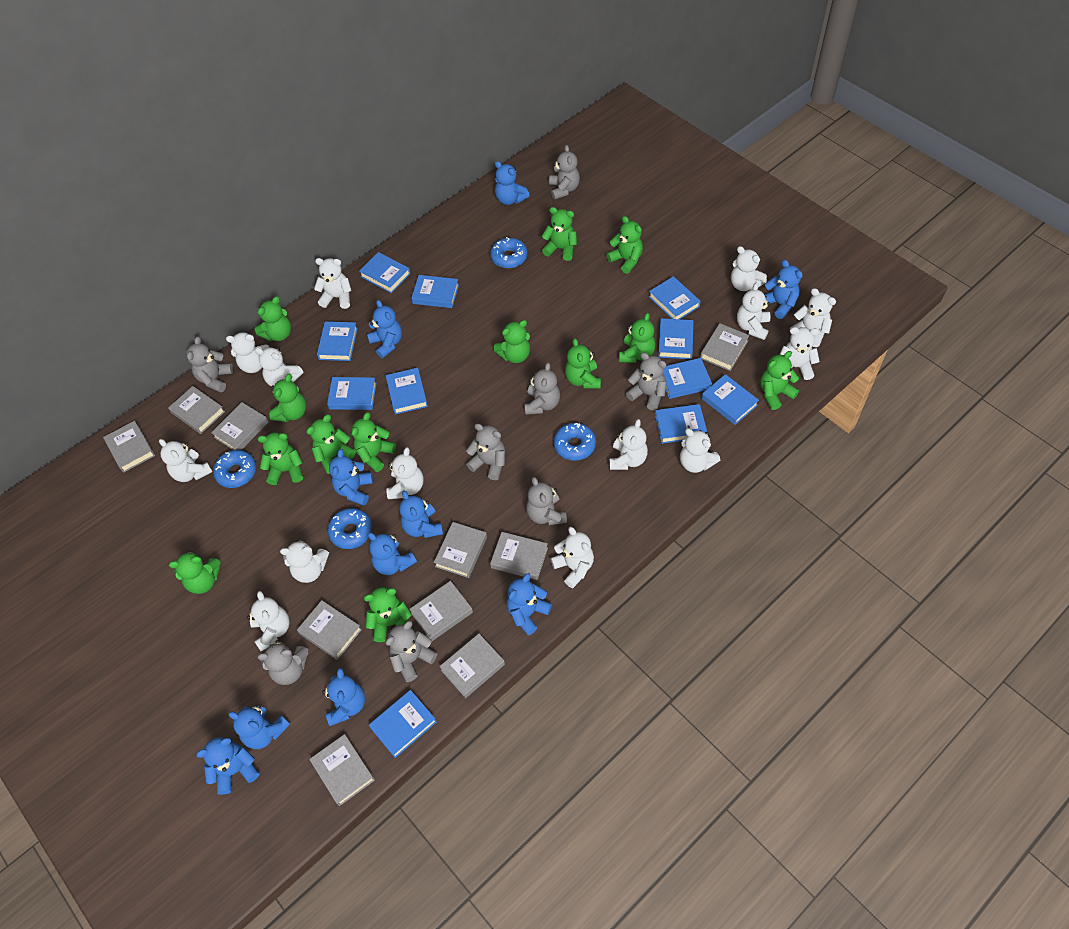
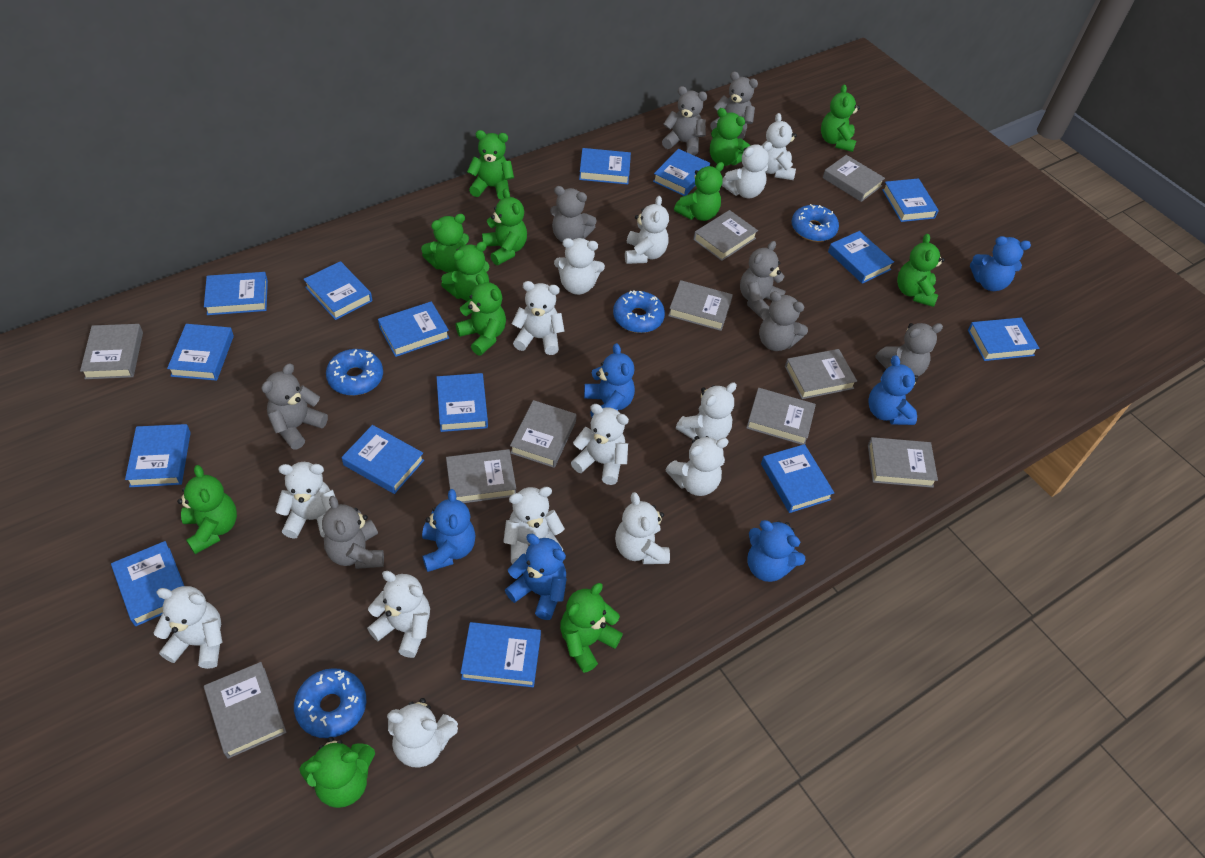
blue book: 11 -> 15
blue teddy bear: 10 -> 6
green teddy bear: 13 -> 12

